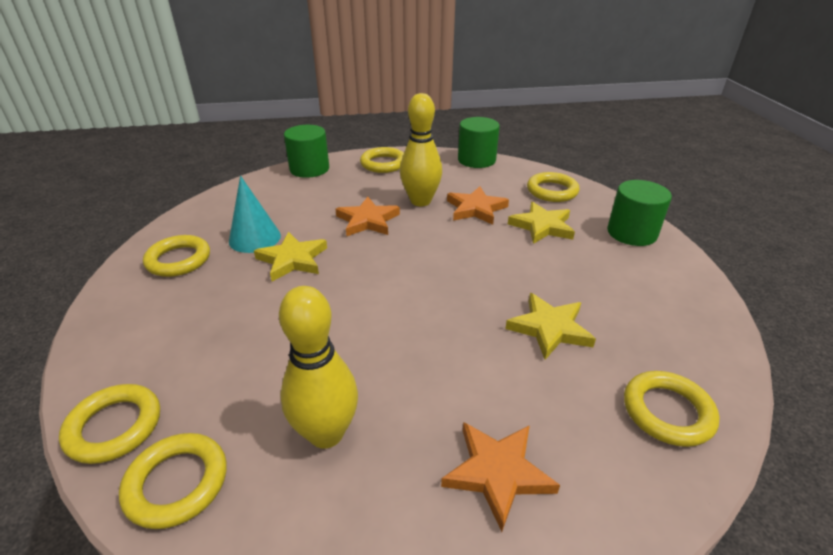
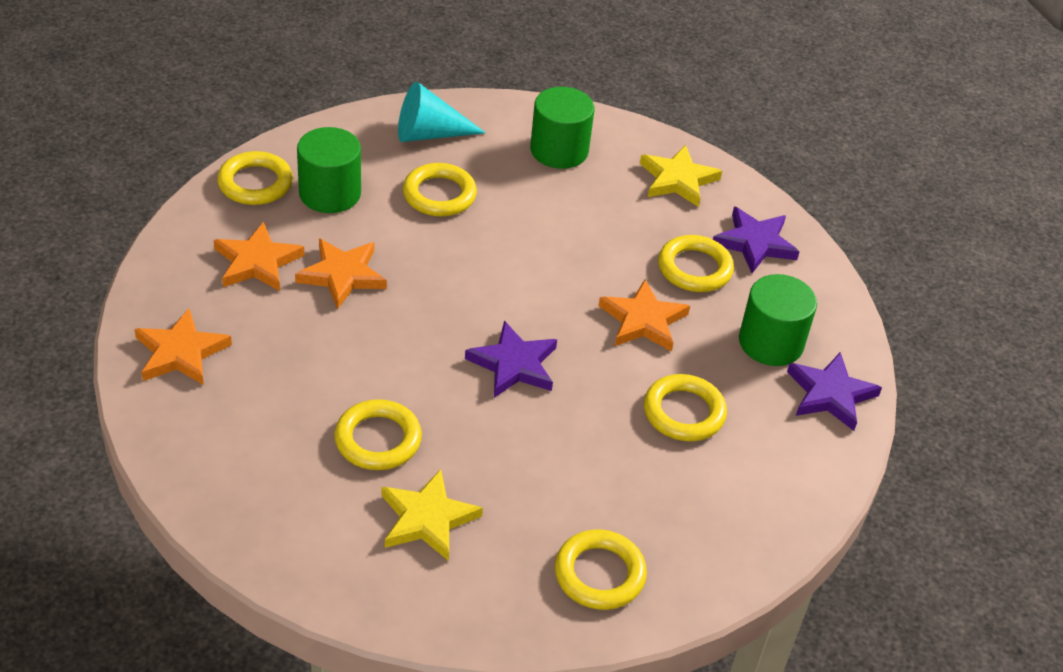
orange star: 3 -> 4
purple star: 0 -> 3
yellow bowling pin: 2 -> 0
yellow star: 3 -> 2

